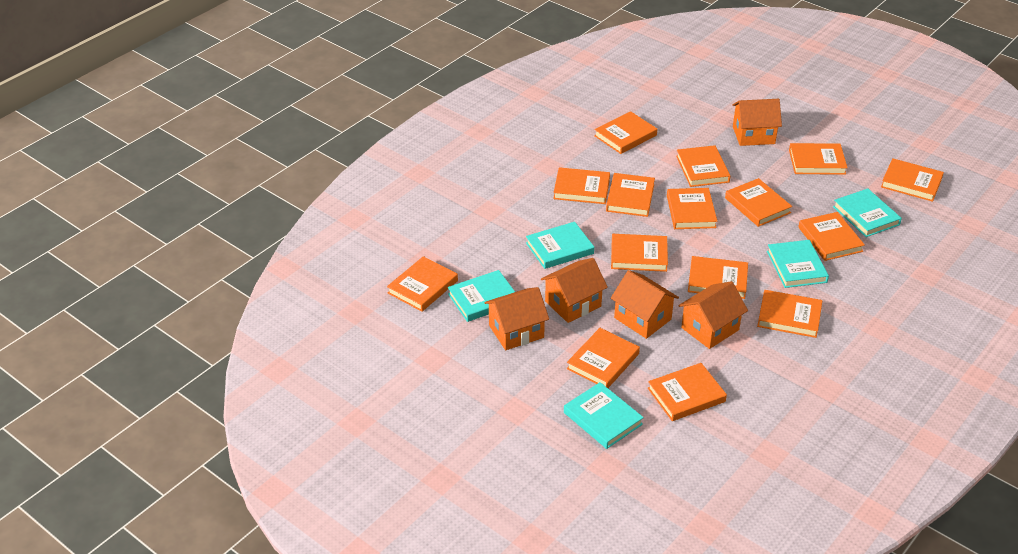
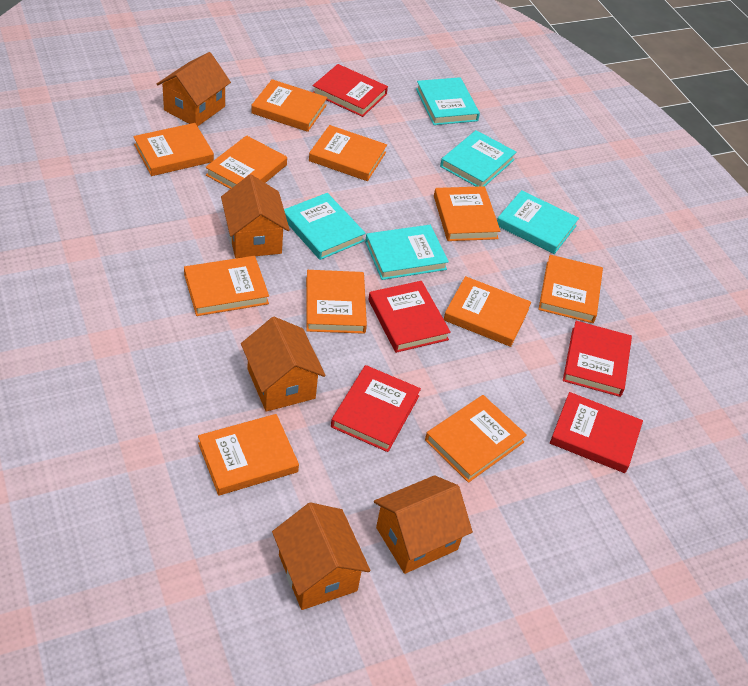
orange book: 15 -> 11
red book: 0 -> 5

